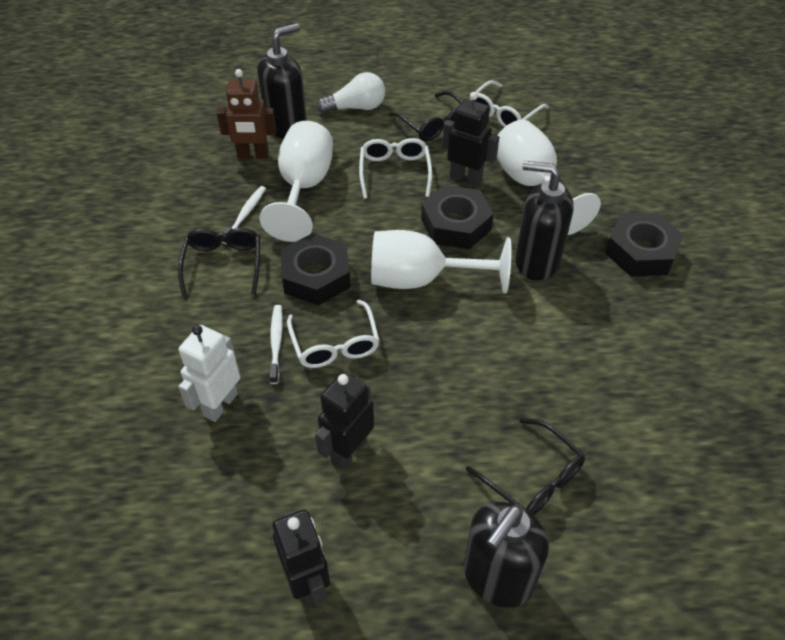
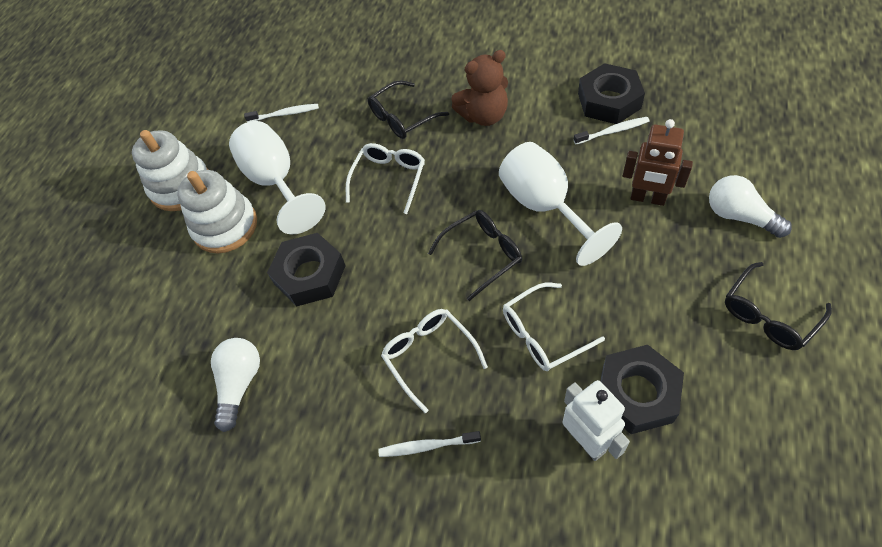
black robot: 3 -> 0
black soap dispenser: 3 -> 0
brown teddy bear: 0 -> 1
white goblet: 3 -> 2
white light bulb: 1 -> 2
white stacking toy: 0 -> 2
white toothbrush: 2 -> 3

